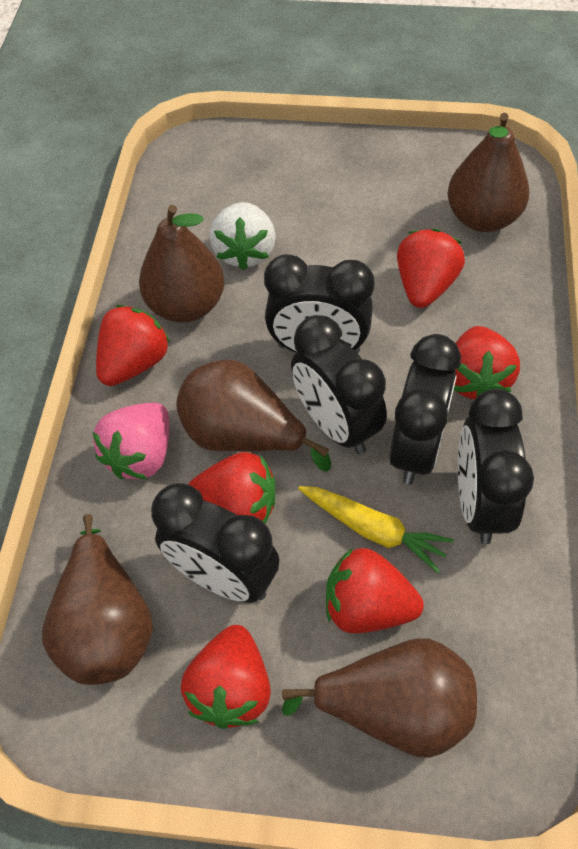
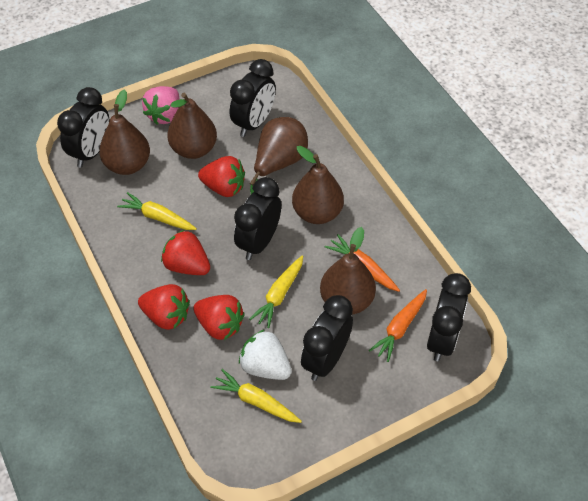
orange carrot: 0 -> 2
red strawberry: 6 -> 4
yellow carrot: 1 -> 3

